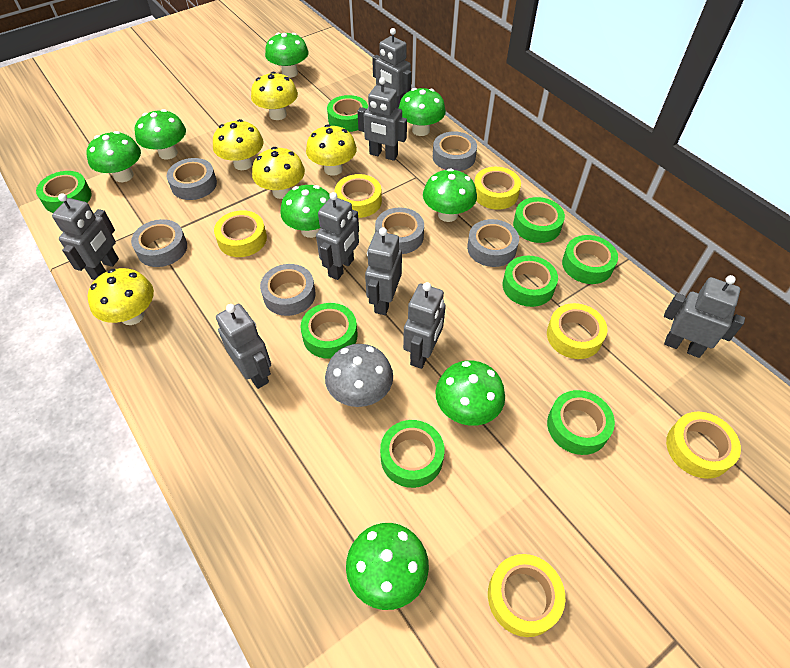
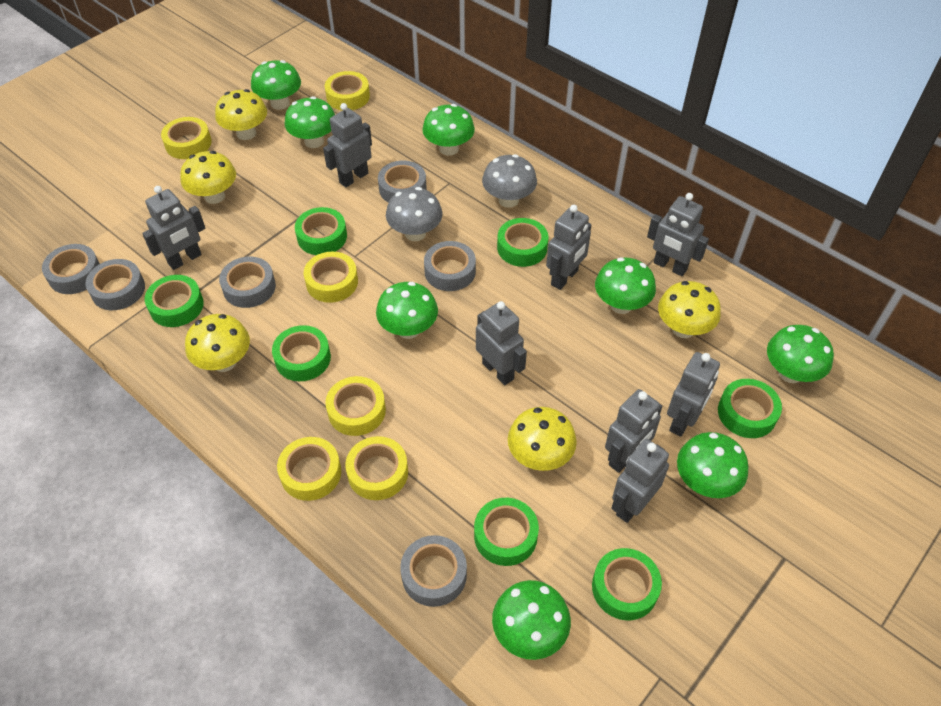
green tape: 8 -> 7
grey mushroom: 1 -> 2

